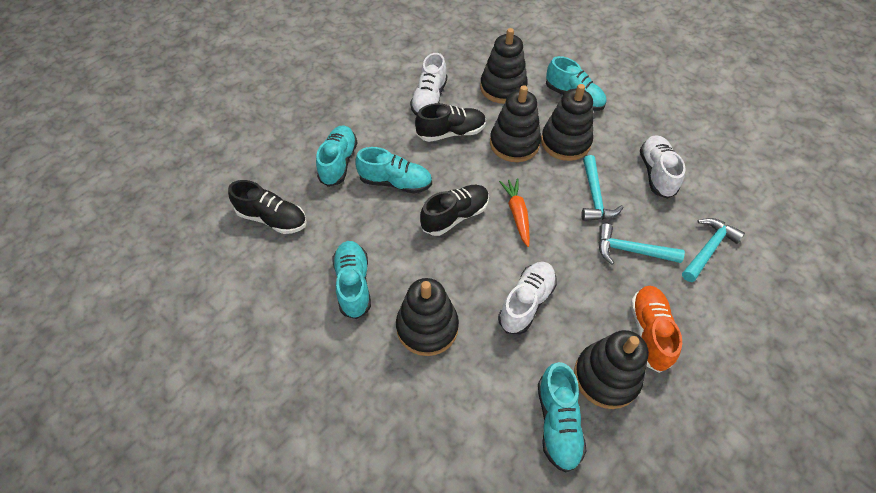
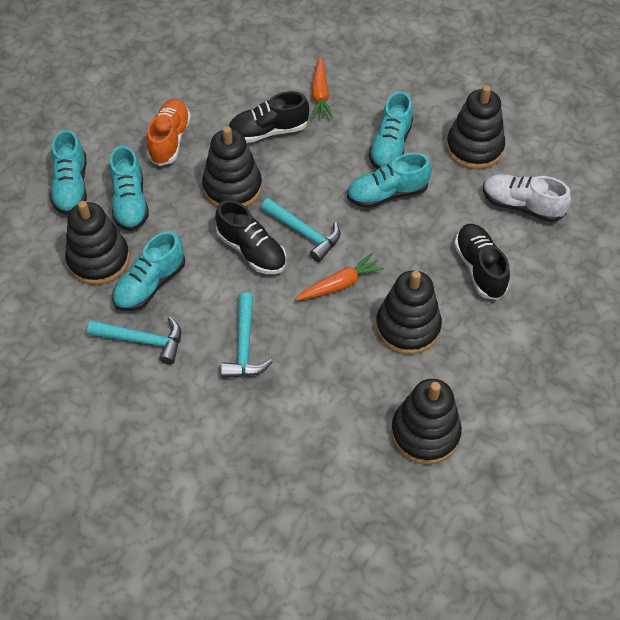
orange carrot: 1 -> 2
white shoe: 3 -> 1

